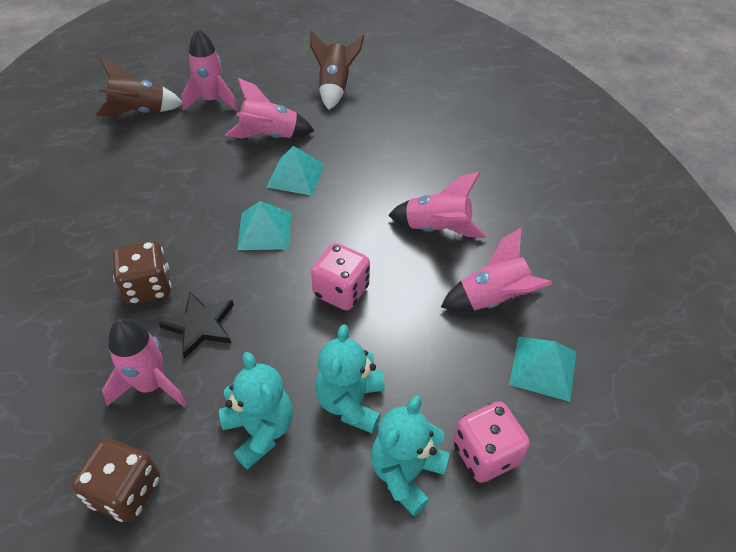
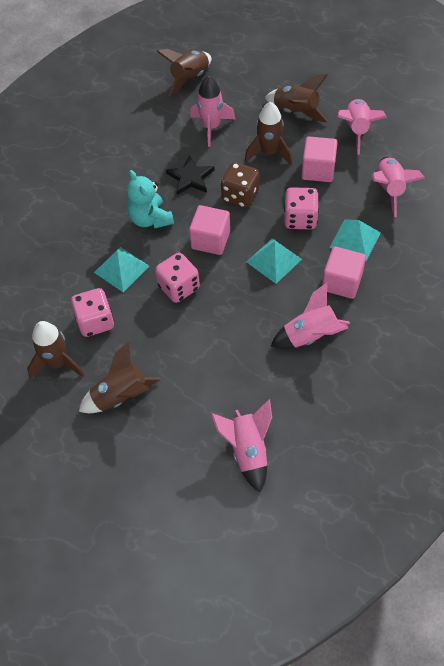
brown dice: 2 -> 1
brown rocket: 2 -> 5
pink cube: 0 -> 3
pink dice: 2 -> 3
turquoise teddy bear: 3 -> 1

